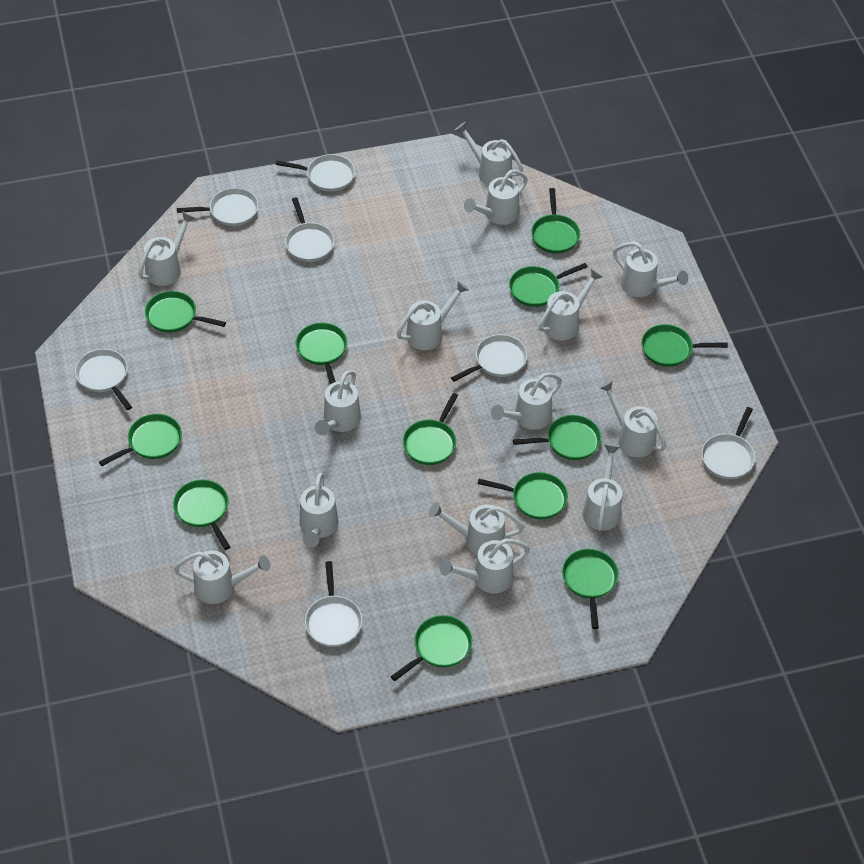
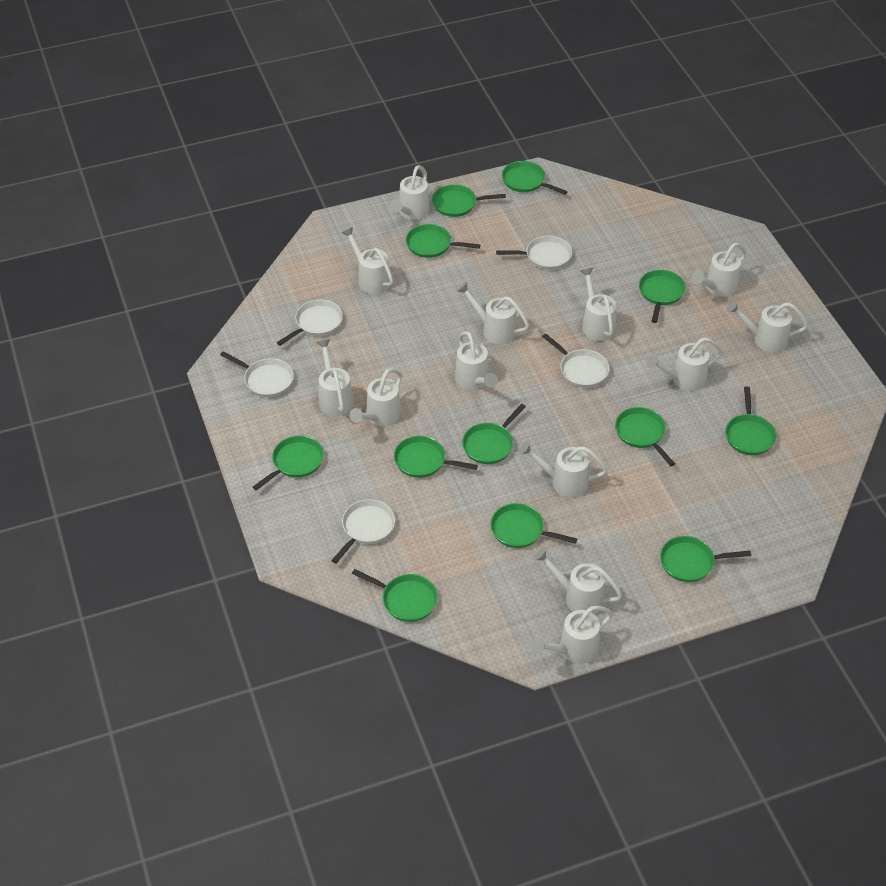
white pan: 7 -> 5
white watering can: 14 -> 13

